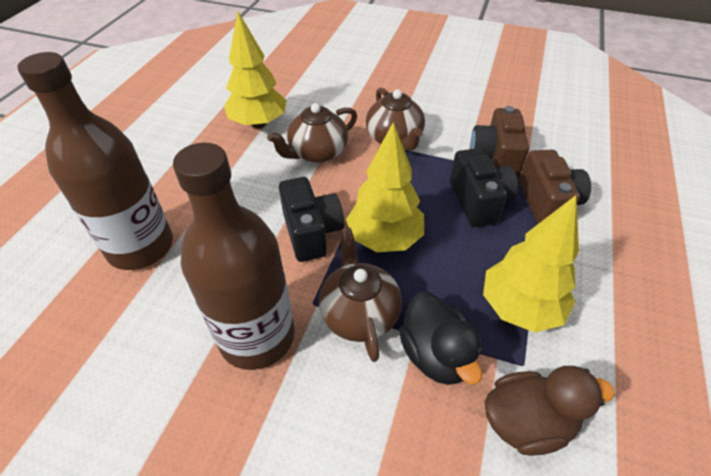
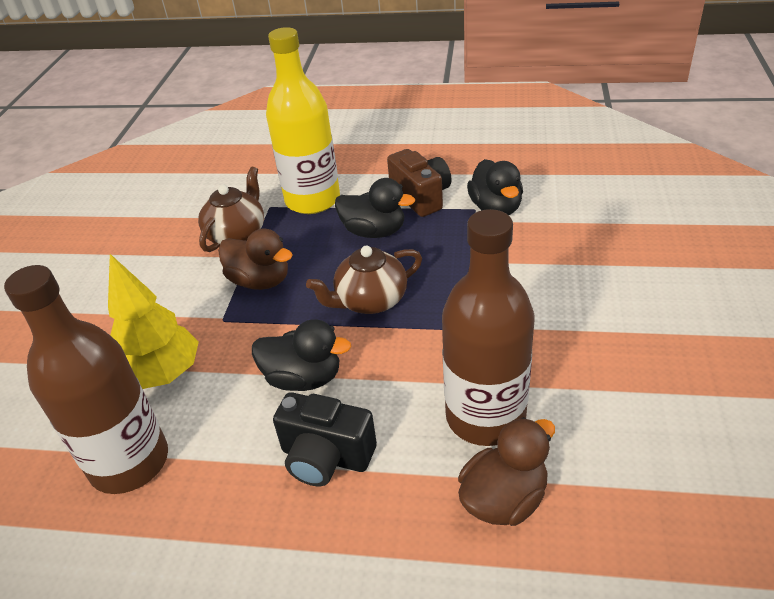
black camera: 2 -> 1
black duck: 1 -> 3
brown camera: 2 -> 1
brown duck: 1 -> 2
brown teapot: 3 -> 2
yellow bottle: 0 -> 1
yellow tree: 3 -> 1

